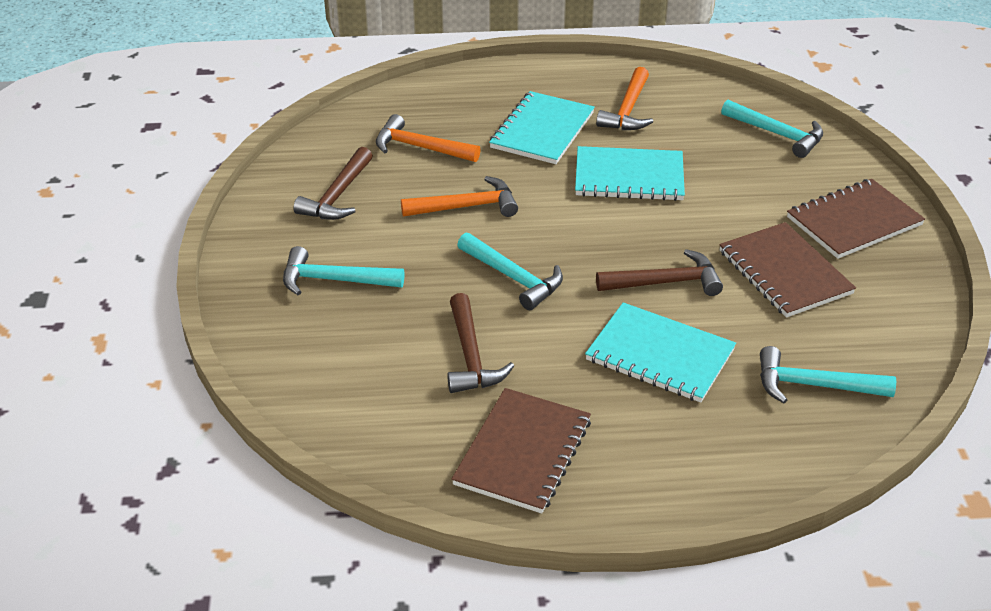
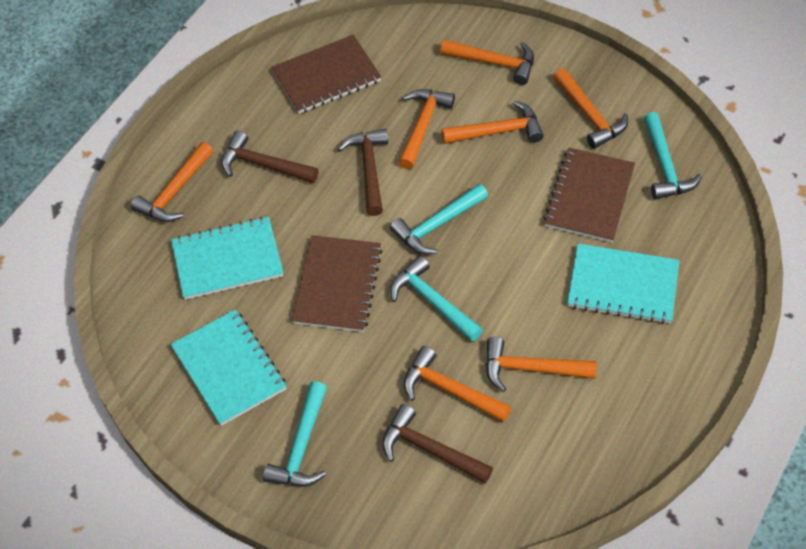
orange hammer: 3 -> 7

